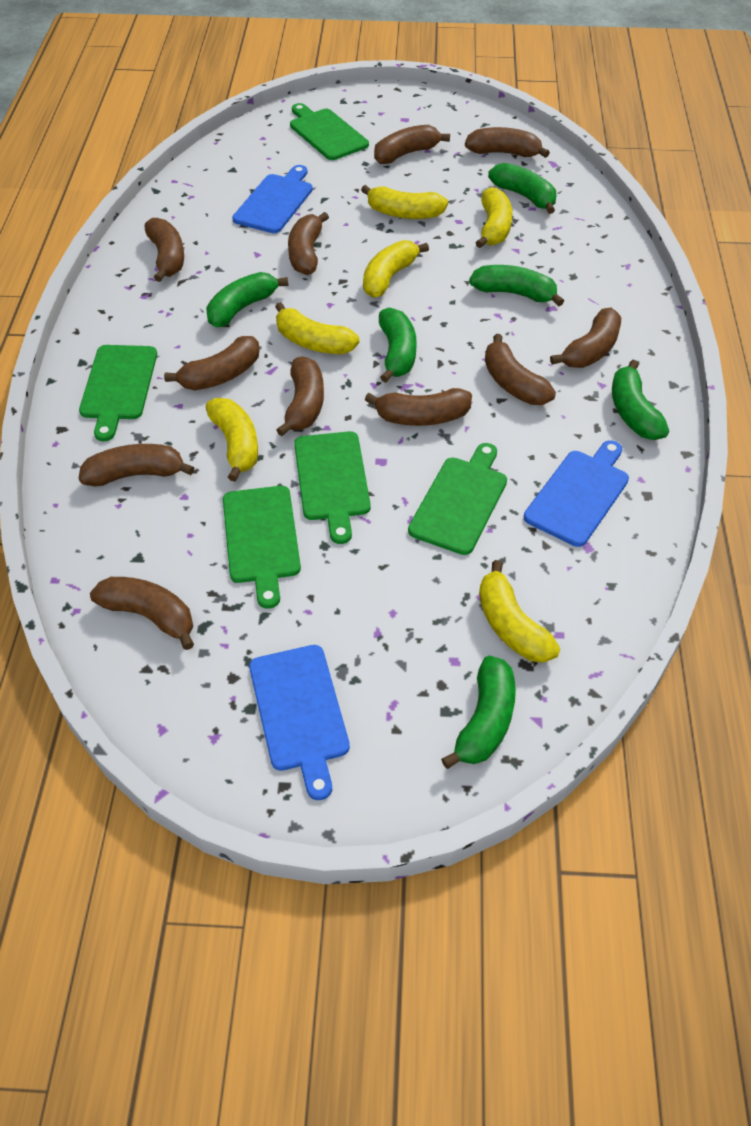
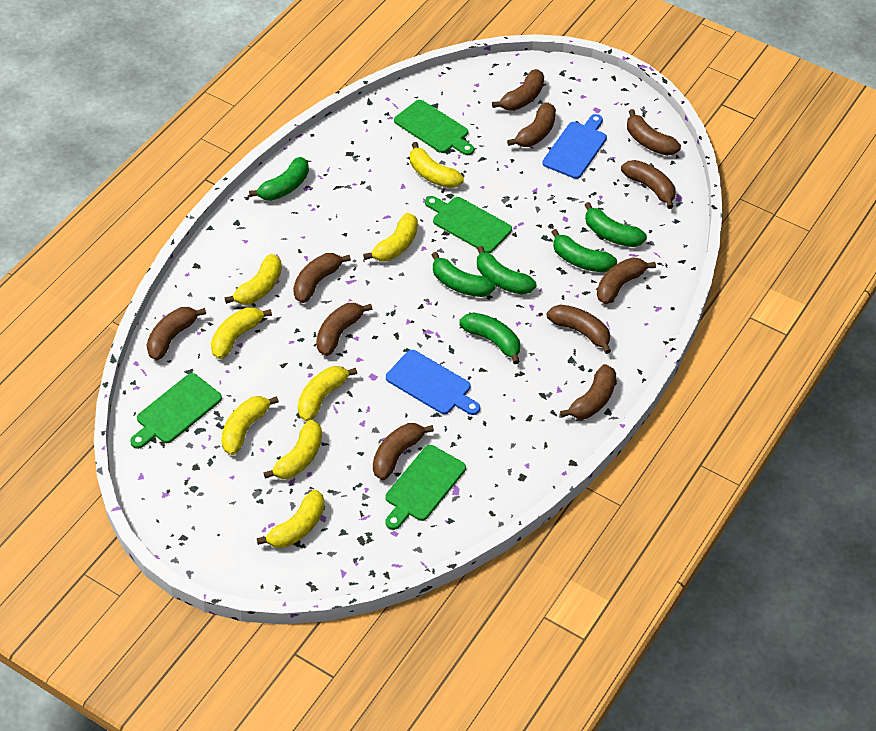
blue cutting board: 3 -> 2
green cutting board: 5 -> 4
yellow banana: 6 -> 8

